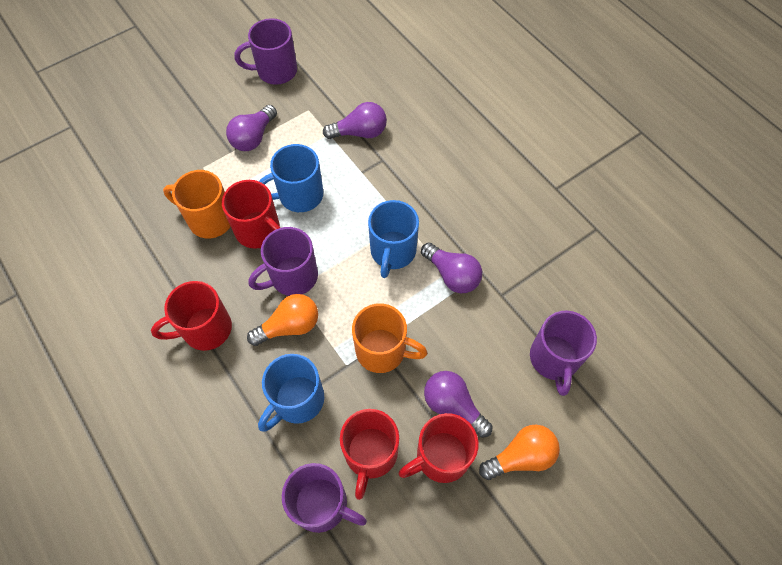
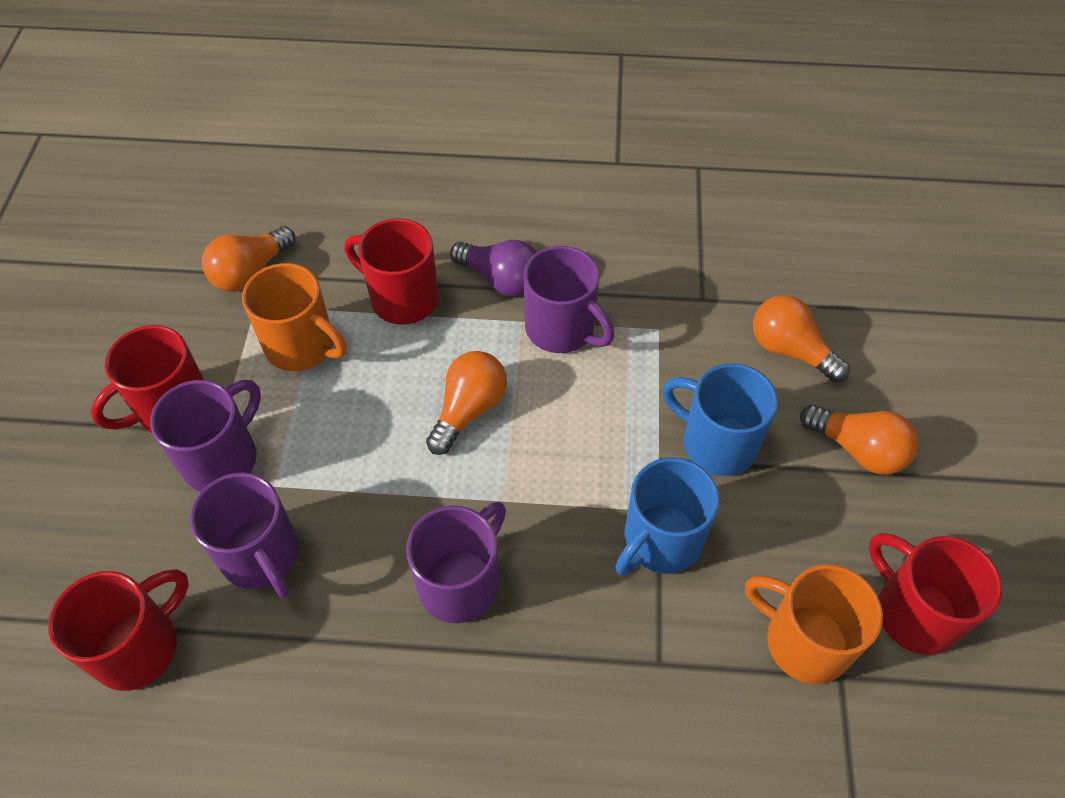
blue mug: 3 -> 2
orange light bulb: 2 -> 4
purple light bulb: 4 -> 1

